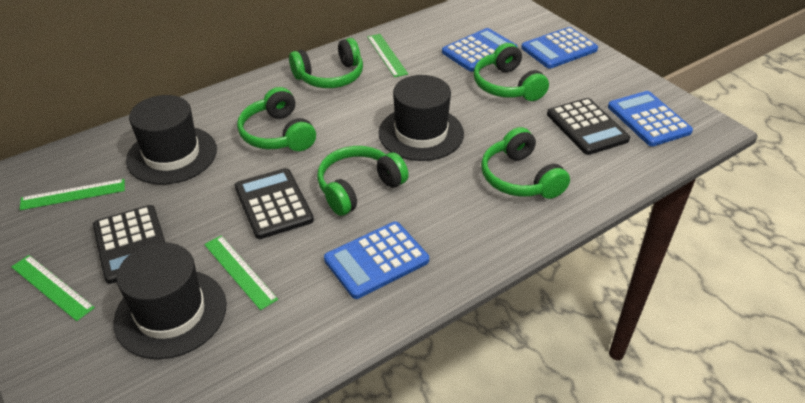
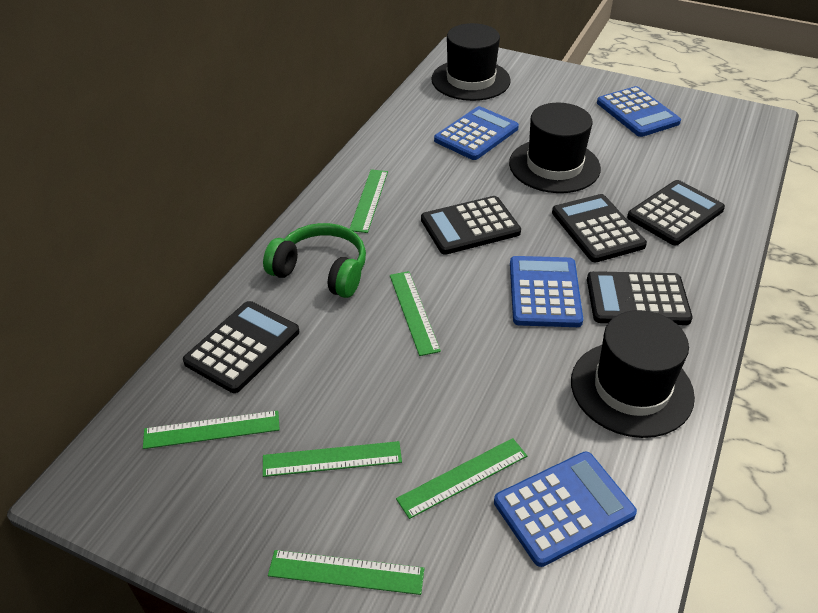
black calculator: 3 -> 5
green headphones: 5 -> 1
green ruler: 4 -> 6

